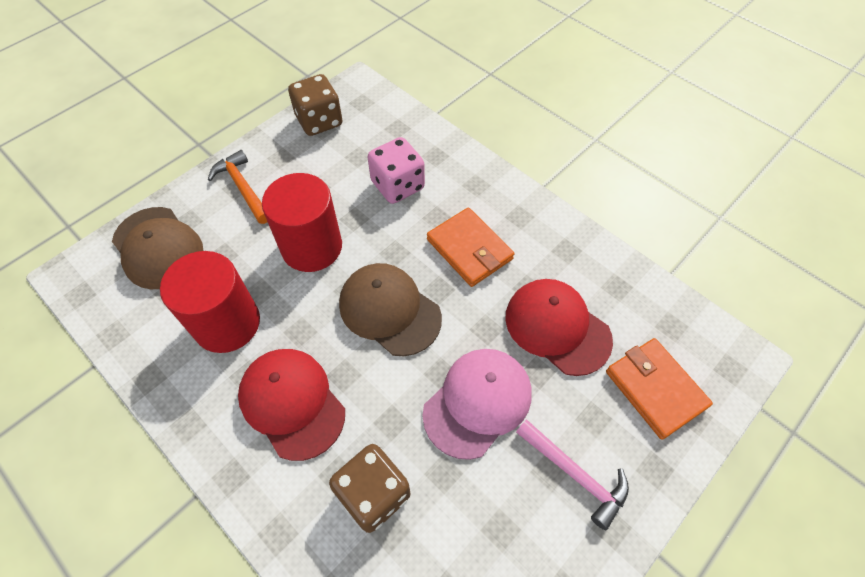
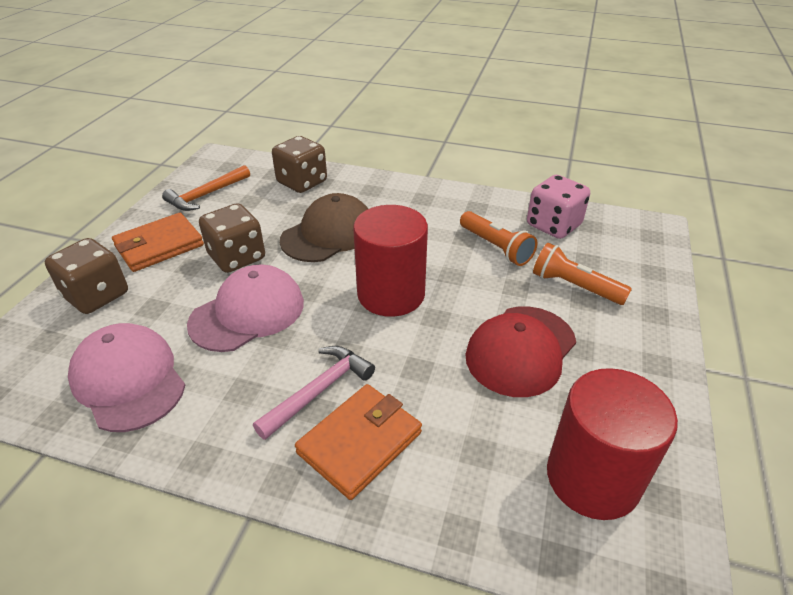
brown cap: 2 -> 1
brown dice: 2 -> 3
orange flashlight: 0 -> 2
pink cap: 1 -> 2
red cap: 2 -> 1

